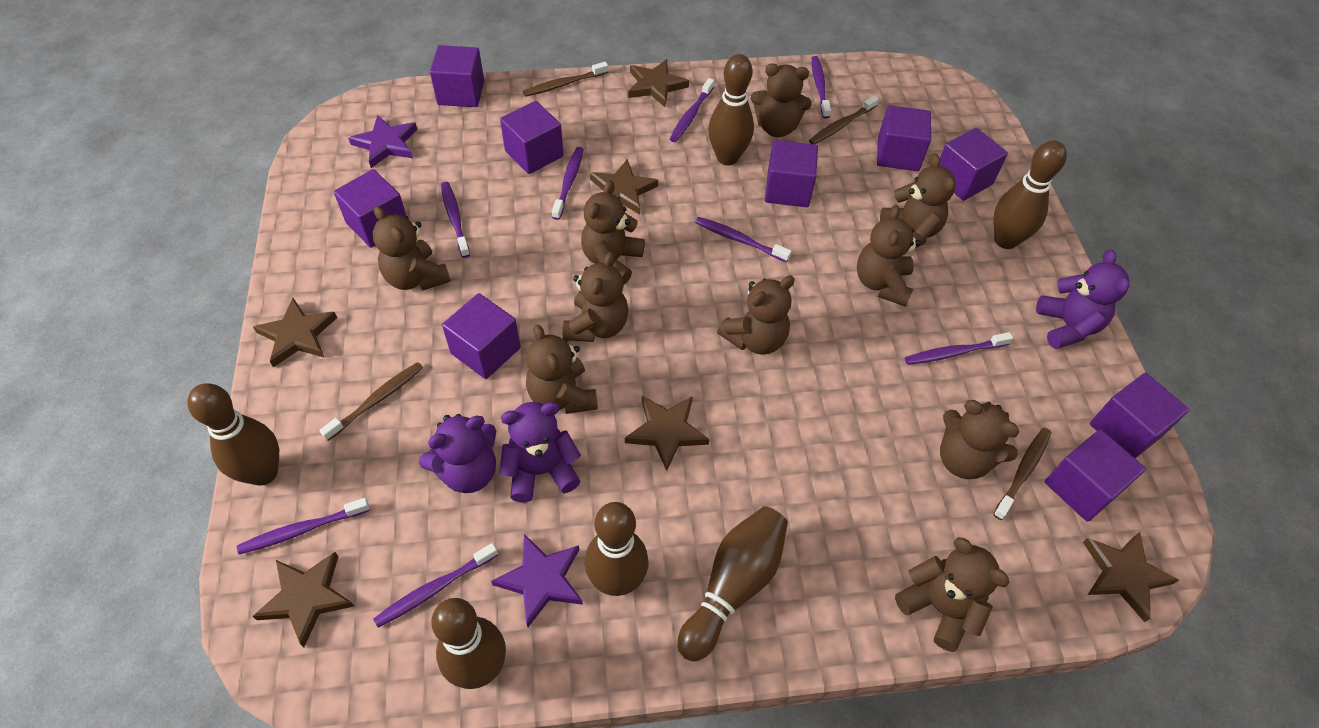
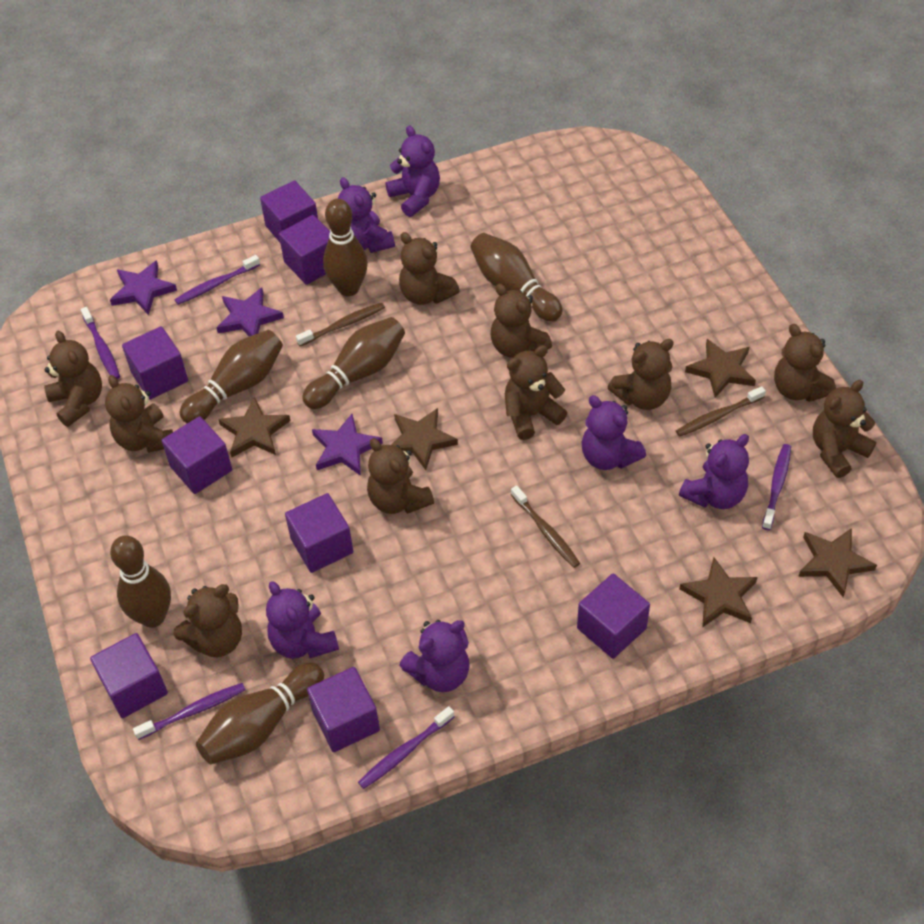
brown star: 6 -> 5
brown toothbrush: 4 -> 3
purple cube: 9 -> 8
purple star: 2 -> 3
purple teddy bear: 3 -> 6
purple toothbrush: 8 -> 5

